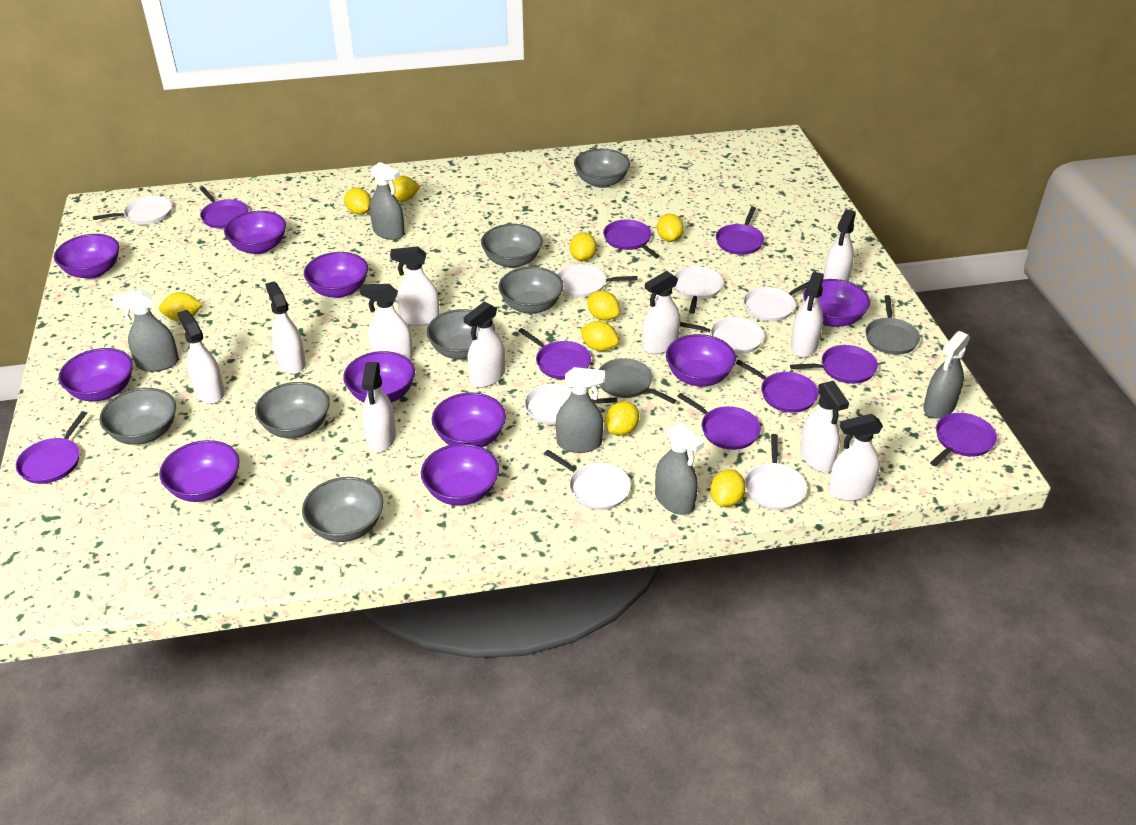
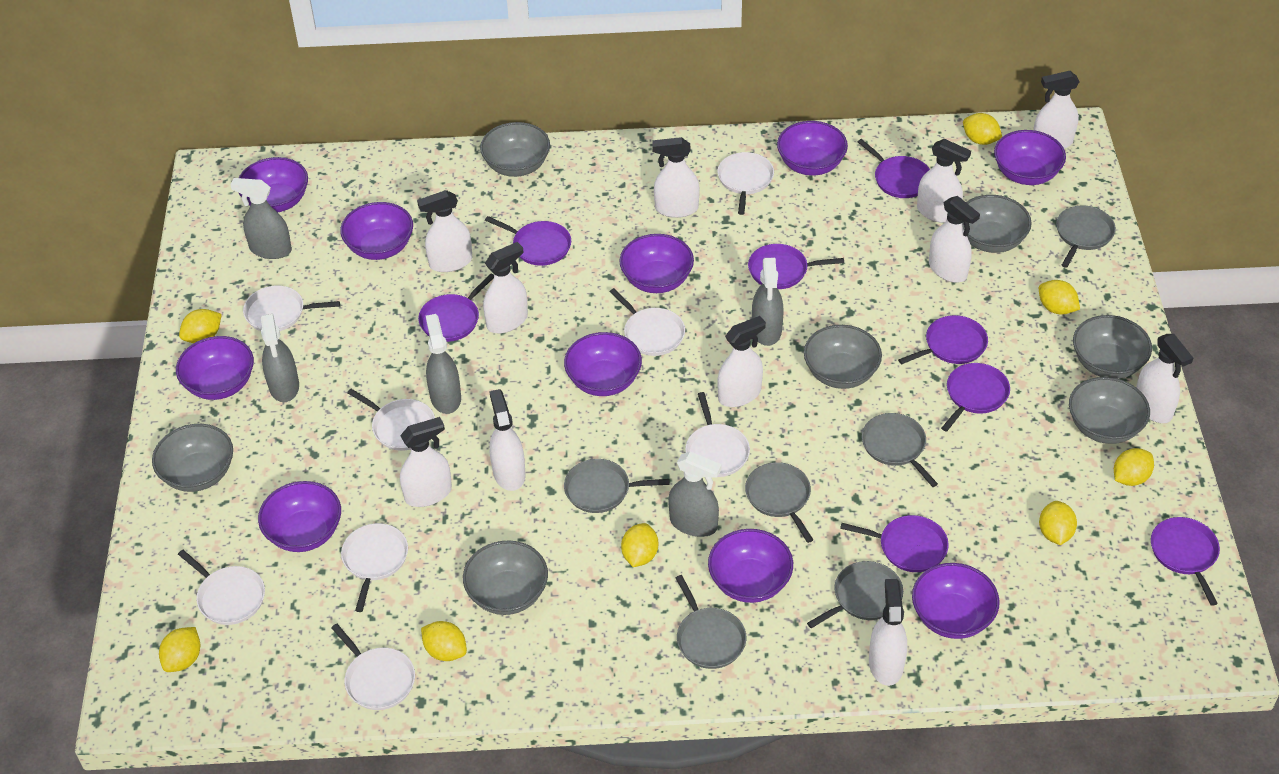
grey pan: 2 -> 6
purple pan: 9 -> 8
yellow lemon: 9 -> 8

